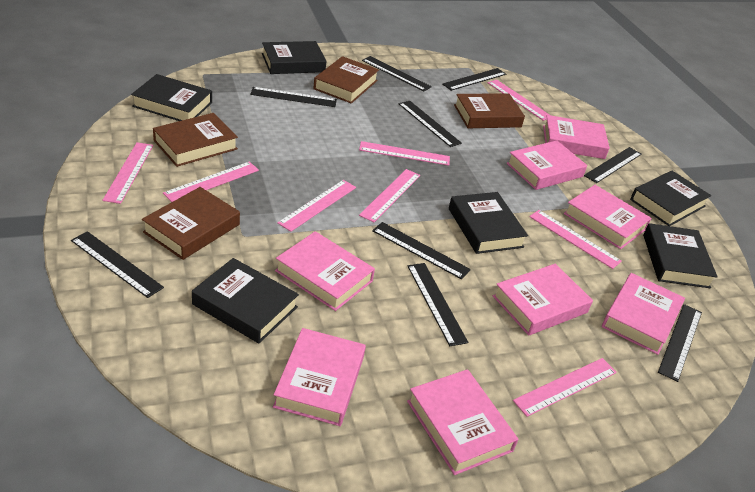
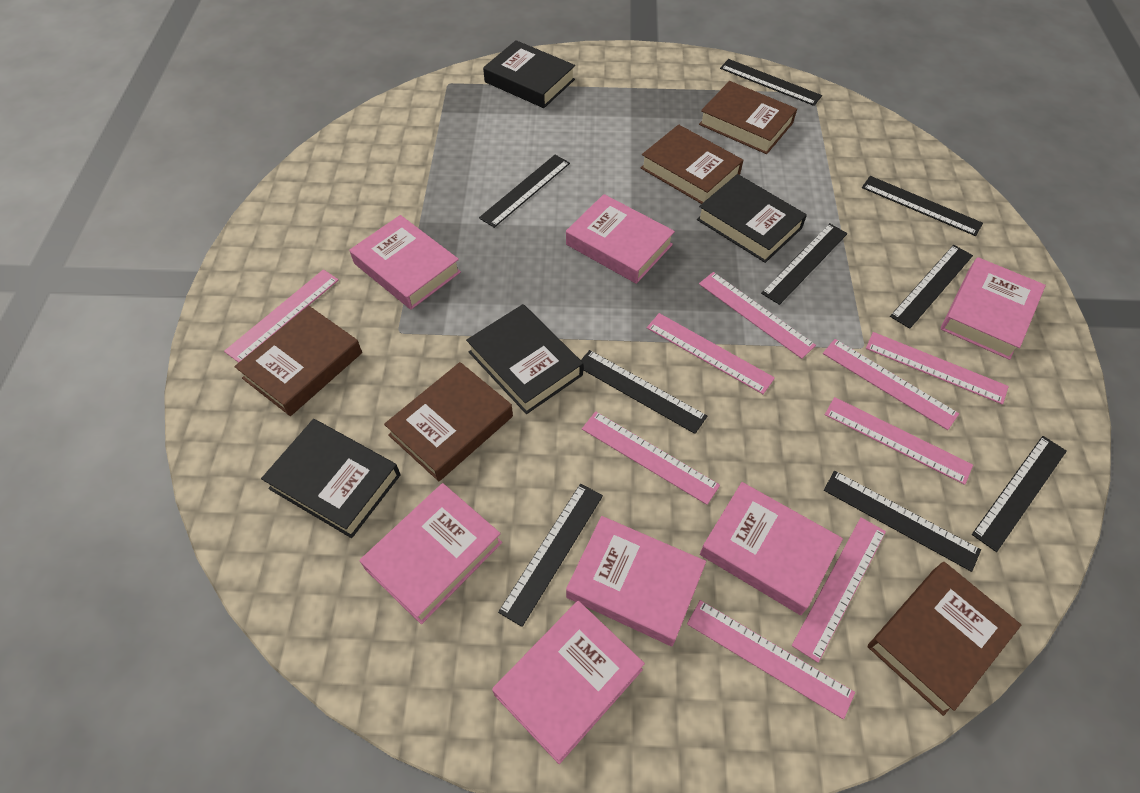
black book: 6 -> 4
brown book: 4 -> 5
pink book: 8 -> 7
pink ruler: 8 -> 9

